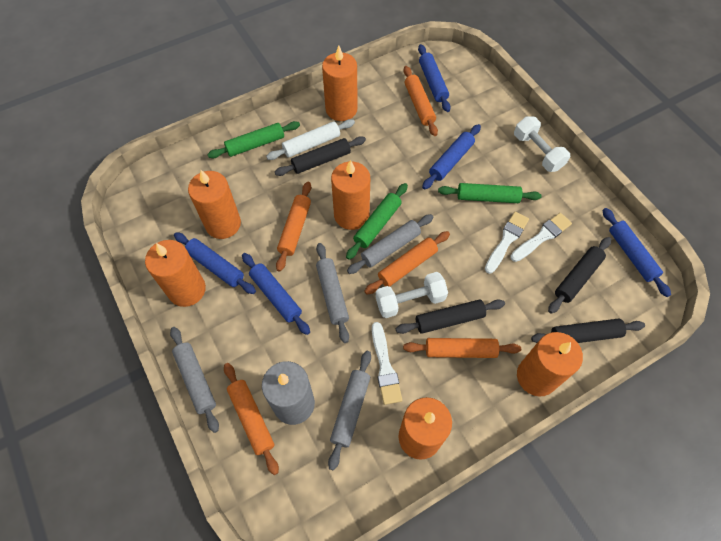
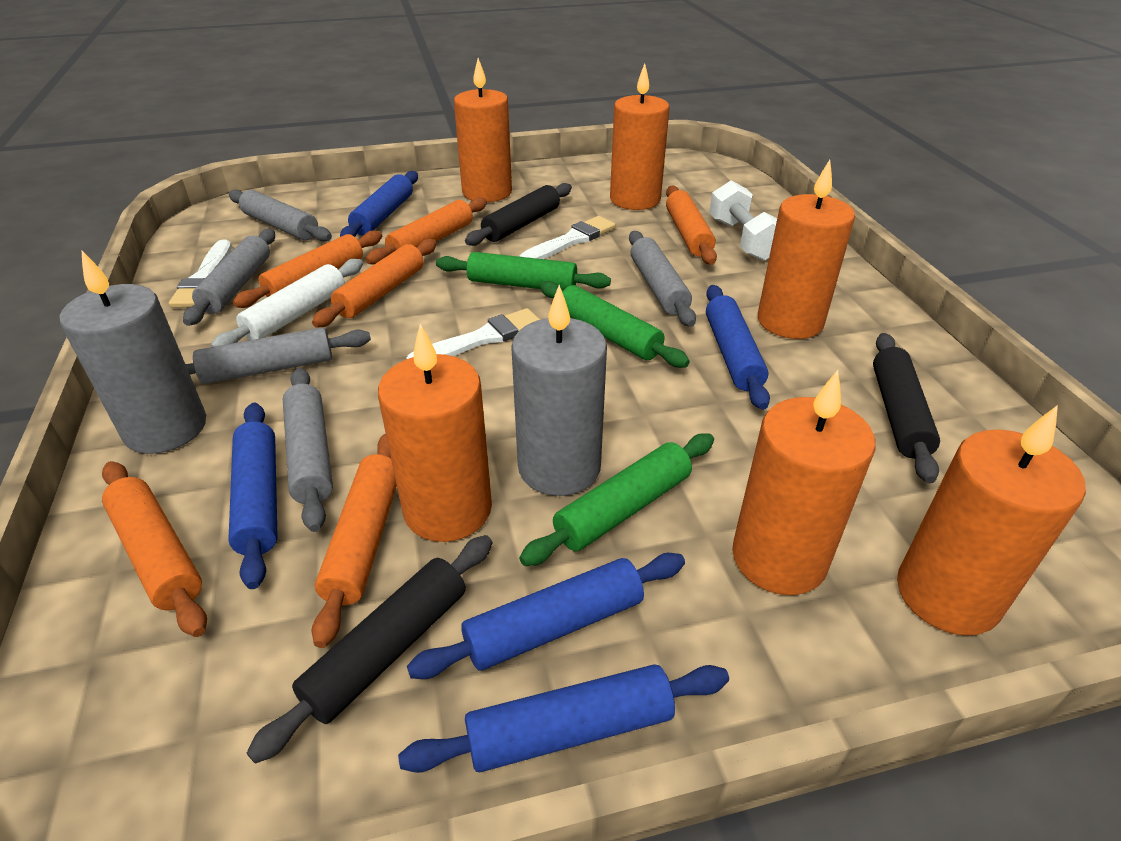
black rolling pin: 4 -> 3
grey candle: 1 -> 2
grey rolling pin: 4 -> 5
orange rolling pin: 5 -> 6
white dumbbell: 2 -> 1

